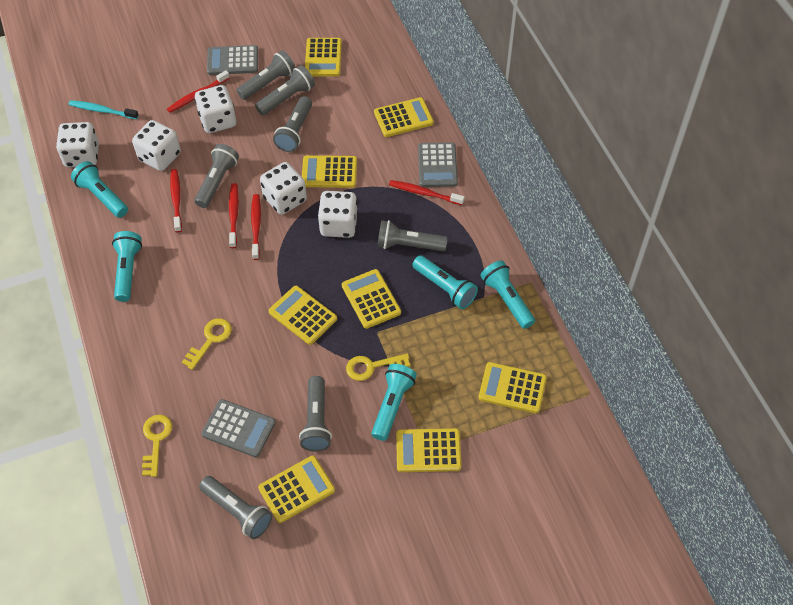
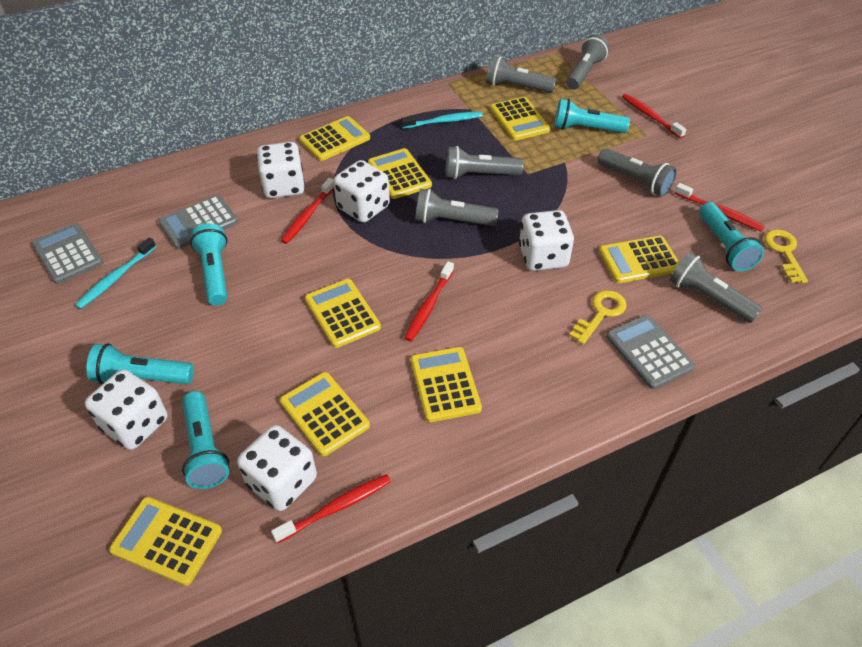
grey flashlight: 7 -> 6
turquoise toothbrush: 1 -> 2
yellow key: 3 -> 2

